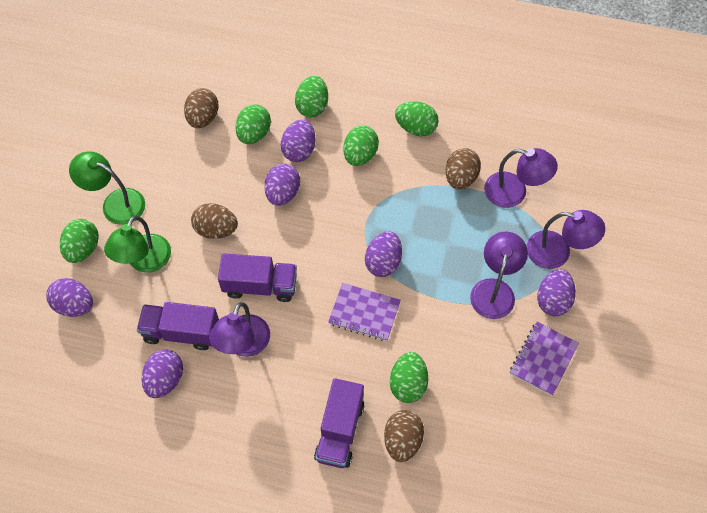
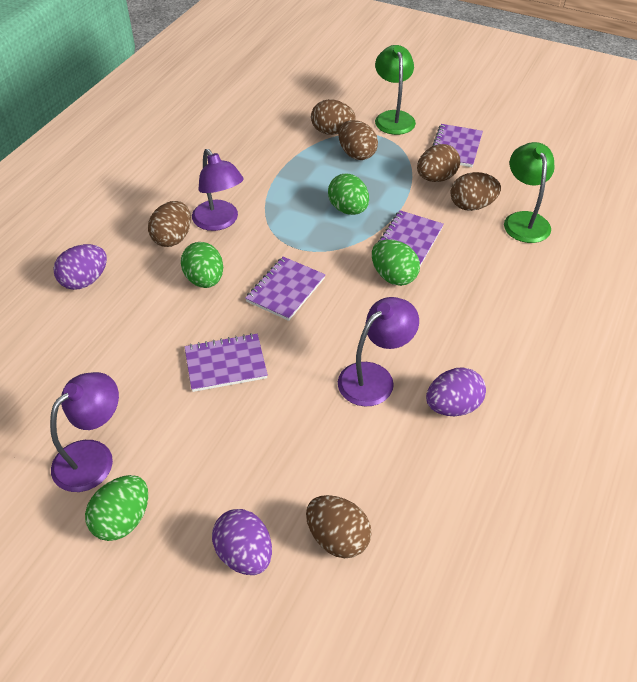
brown egg: 4 -> 6
green egg: 6 -> 4
purple egg: 6 -> 3
purple lamp: 4 -> 3
purple notebook: 2 -> 4
purple truck: 3 -> 0

